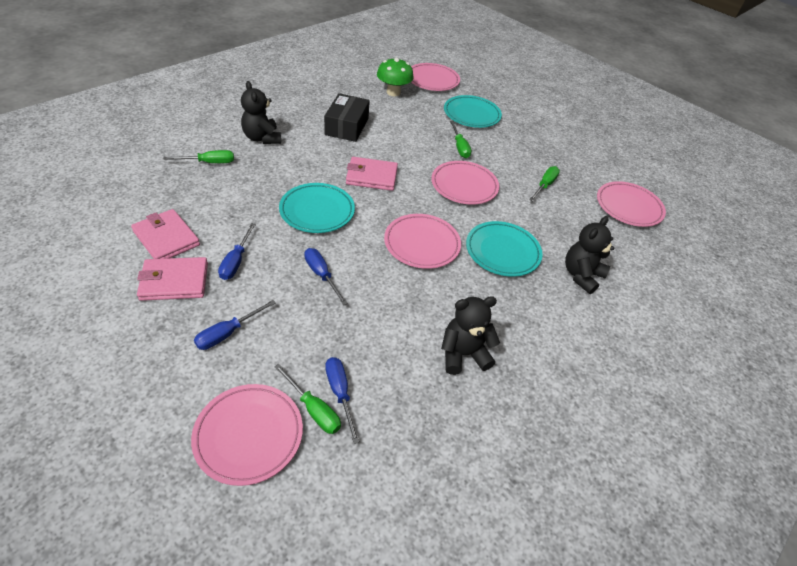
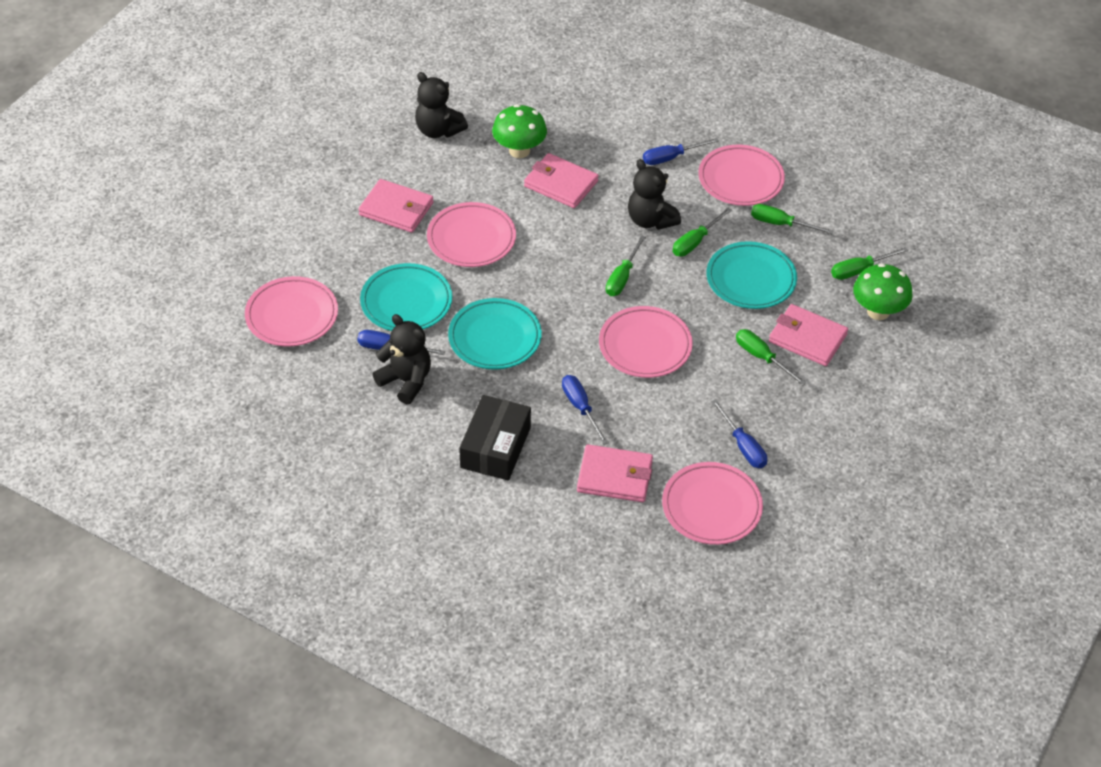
green mushroom: 1 -> 2
green screwdriver: 4 -> 5
pink wallet: 3 -> 4

